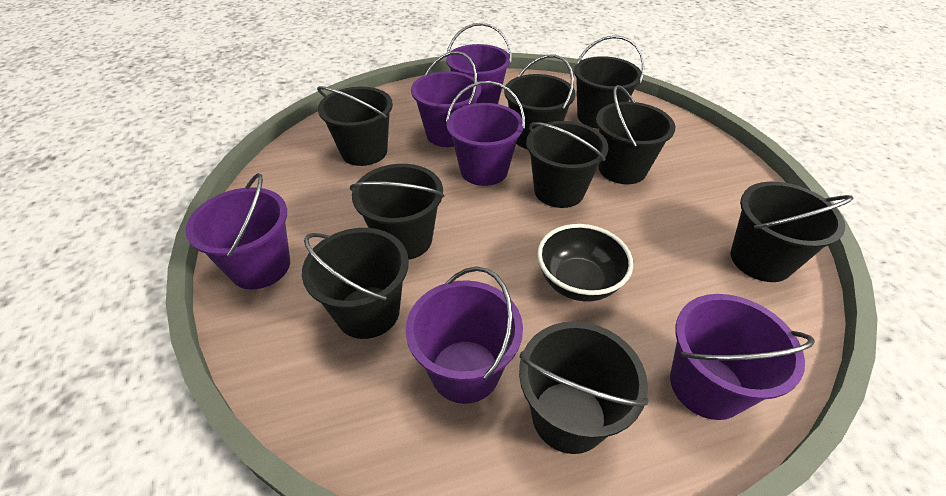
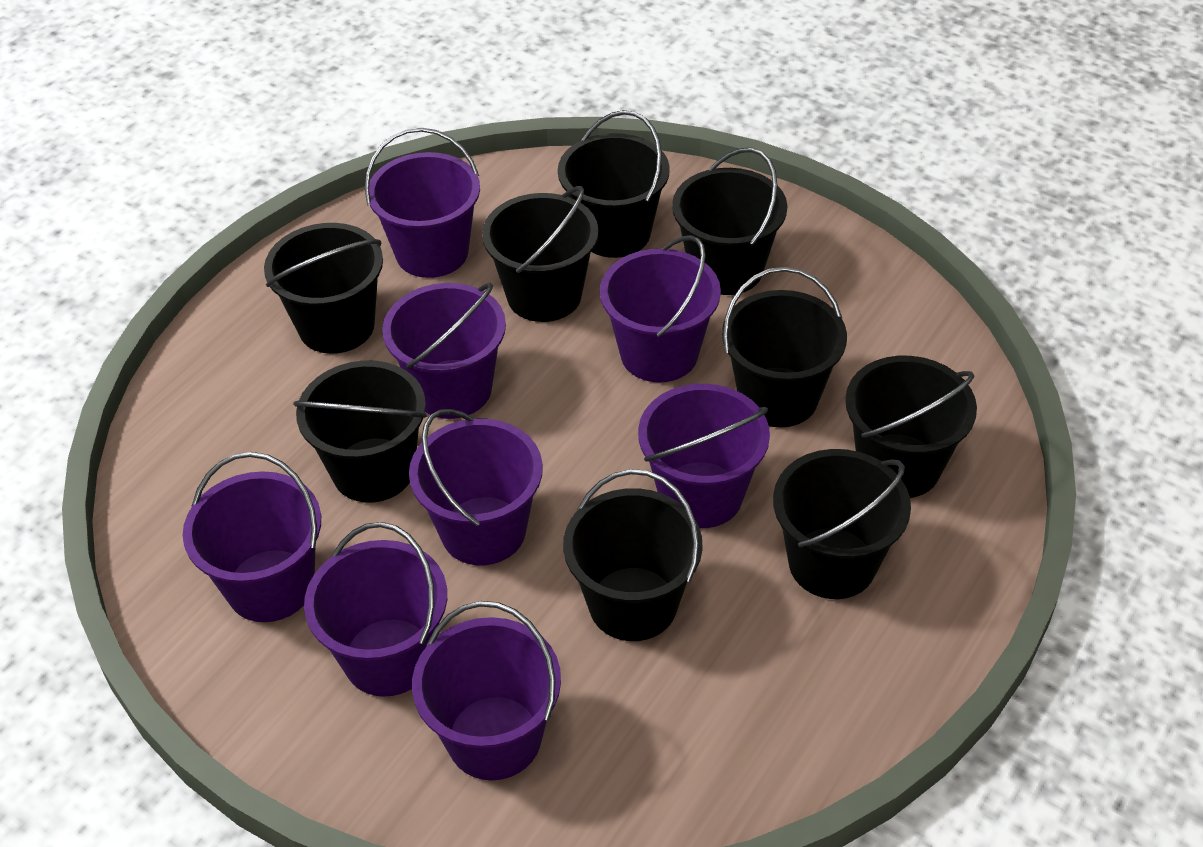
black bowl: 1 -> 0
purple bucket: 6 -> 8

